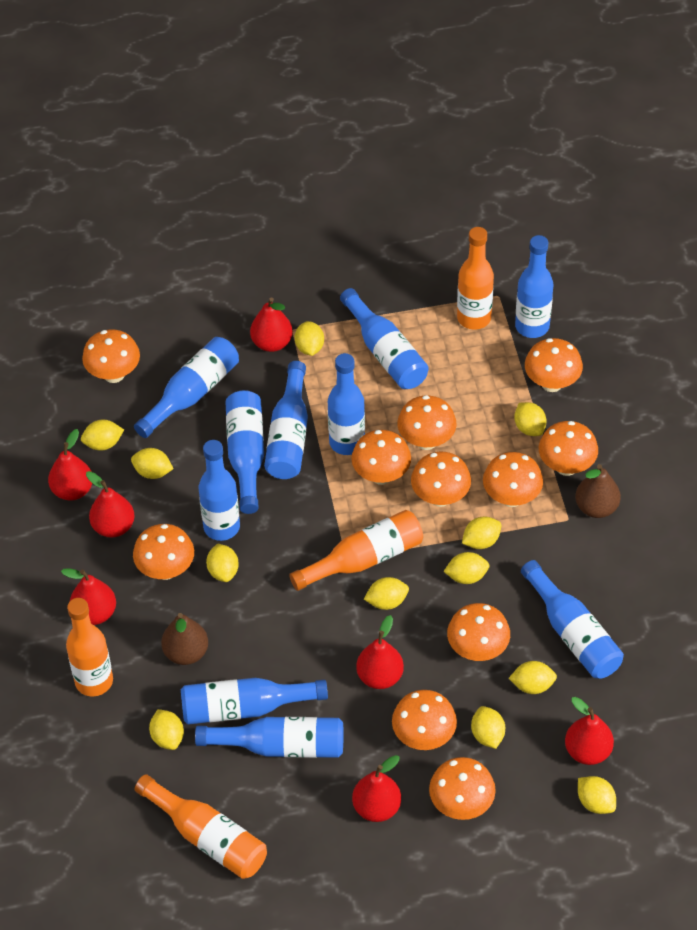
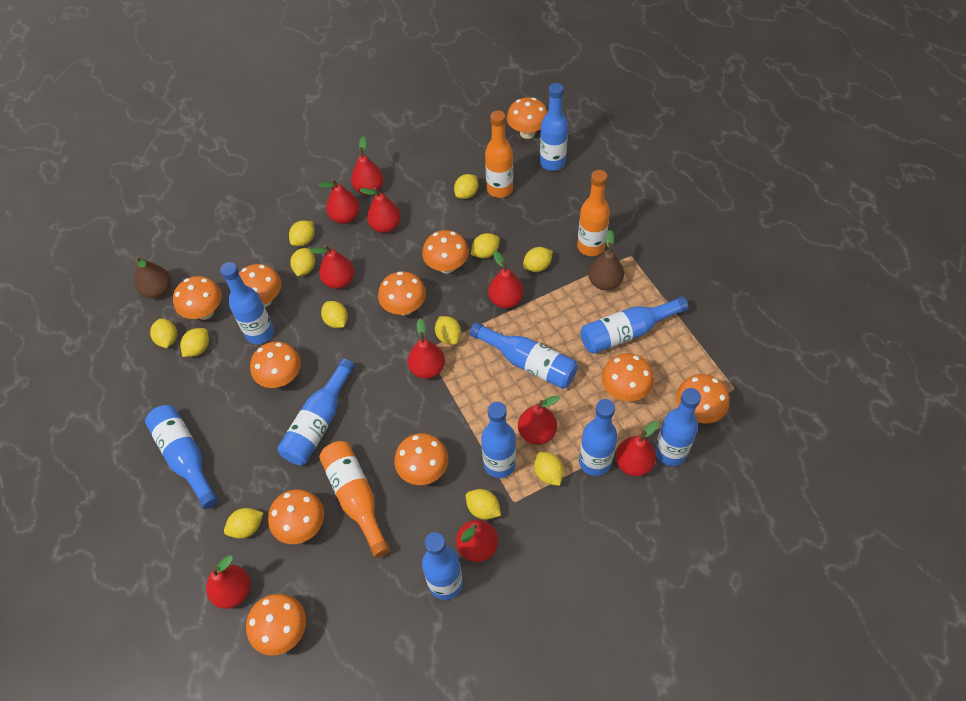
orange bottle: 4 -> 3
red pear: 7 -> 10

